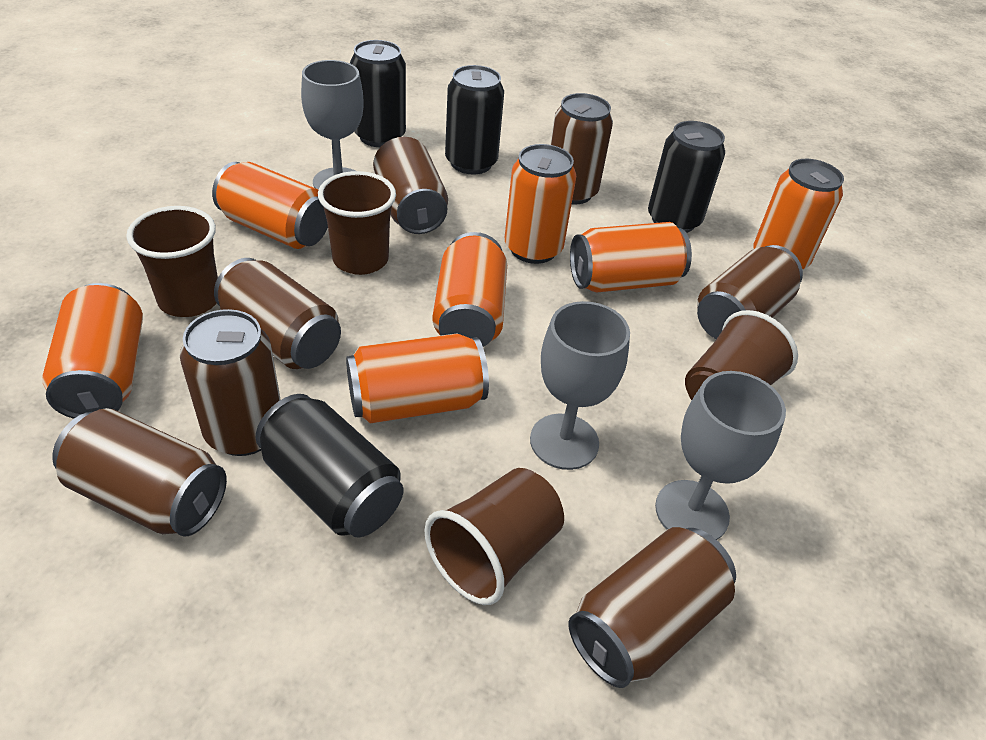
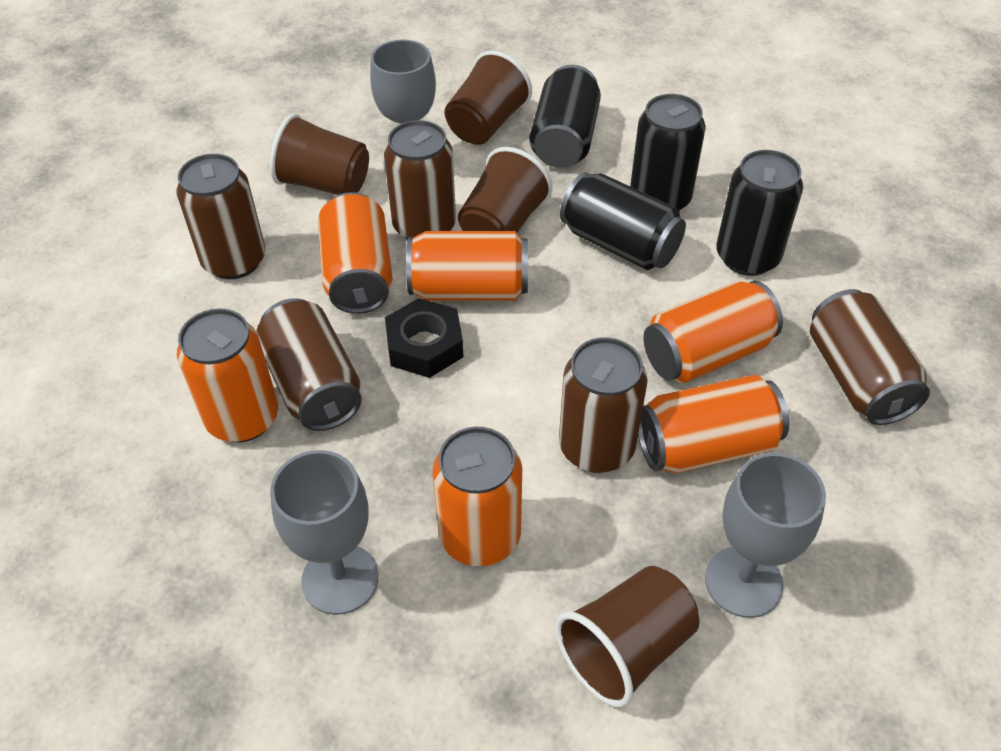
black nut: 0 -> 1
brown can: 7 -> 5
orange can: 7 -> 6

